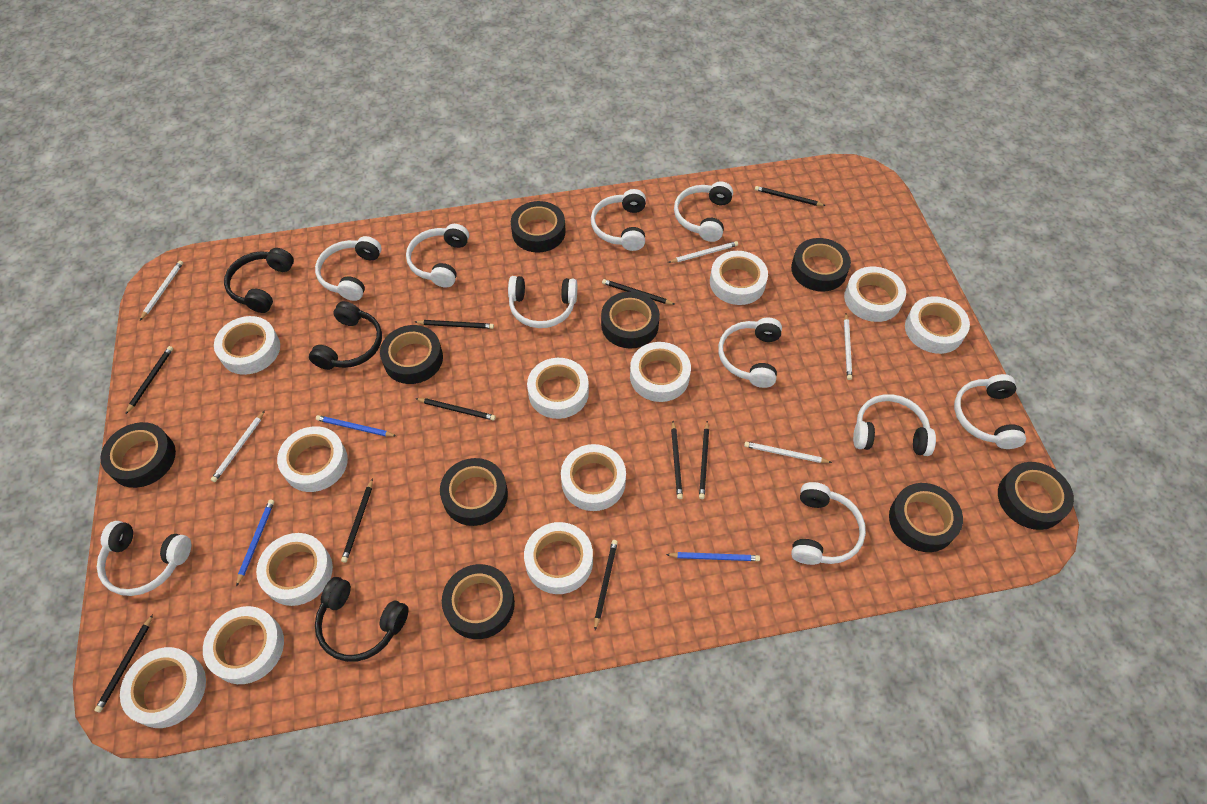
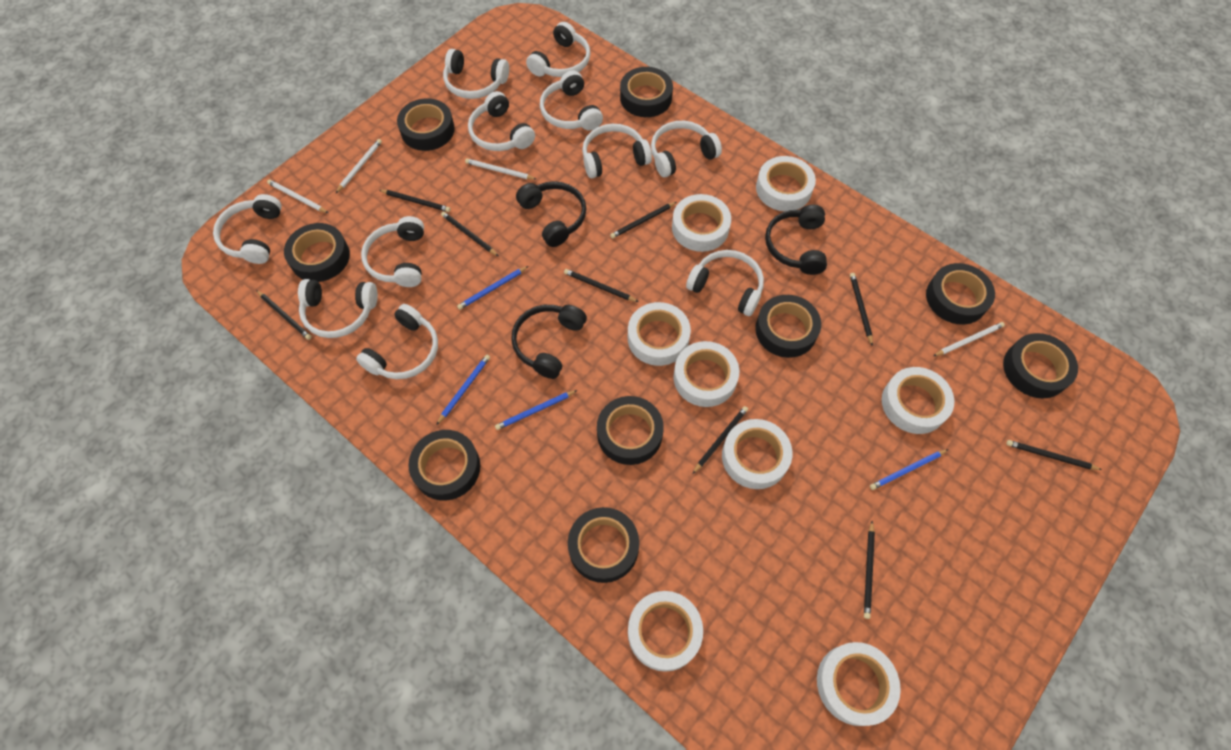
black pencil: 10 -> 9
blue pencil: 3 -> 4
white headphones: 10 -> 11
white pencil: 5 -> 4
white tape: 12 -> 8

